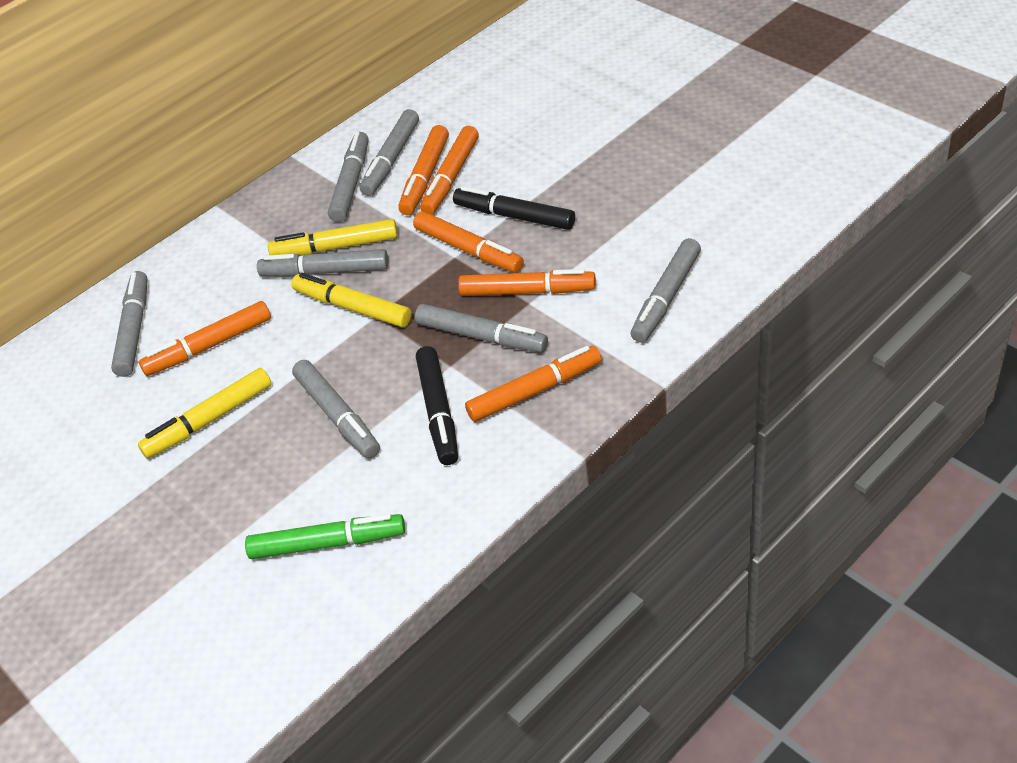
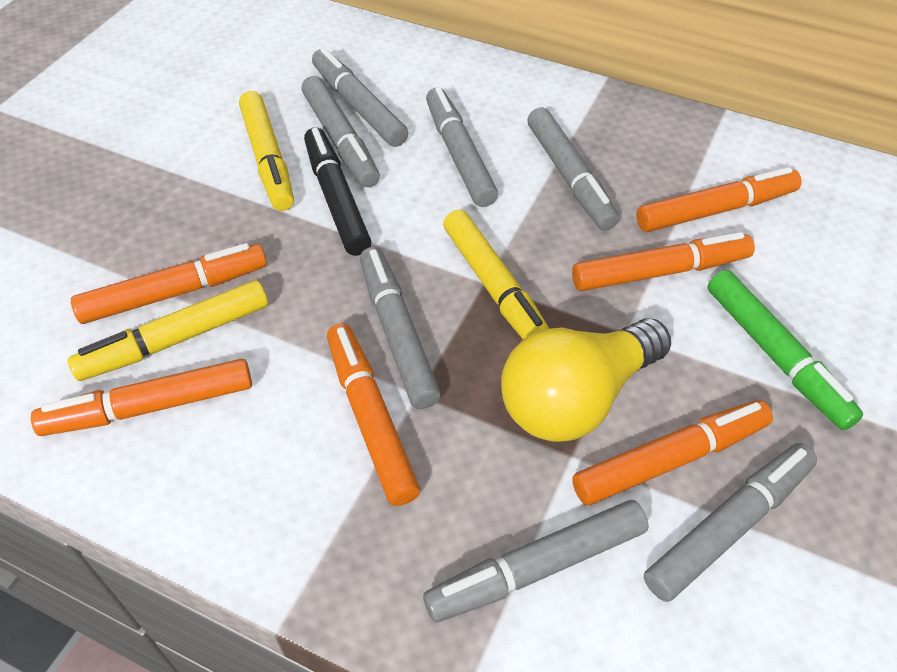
black marker: 2 -> 1
yellow light bulb: 0 -> 1

